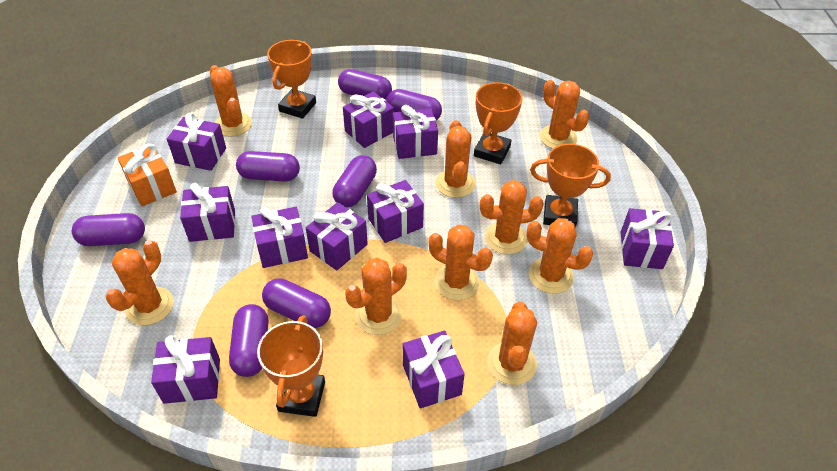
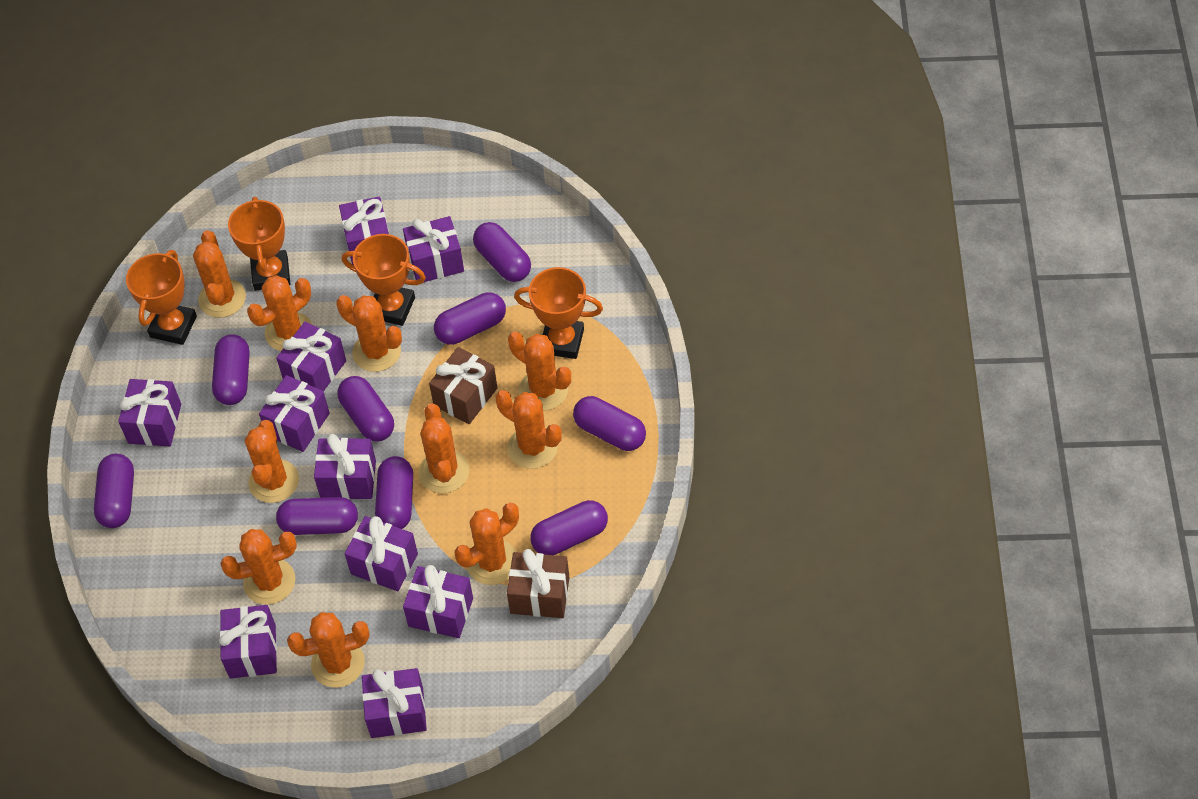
brown gift: 0 -> 2
orange cactus: 9 -> 10
orange gift: 1 -> 0
purple capsule: 7 -> 9

